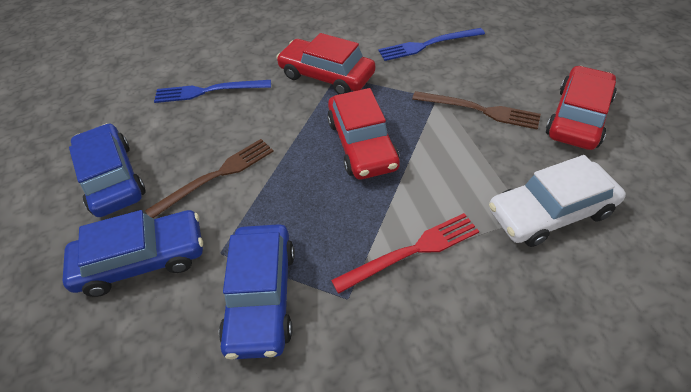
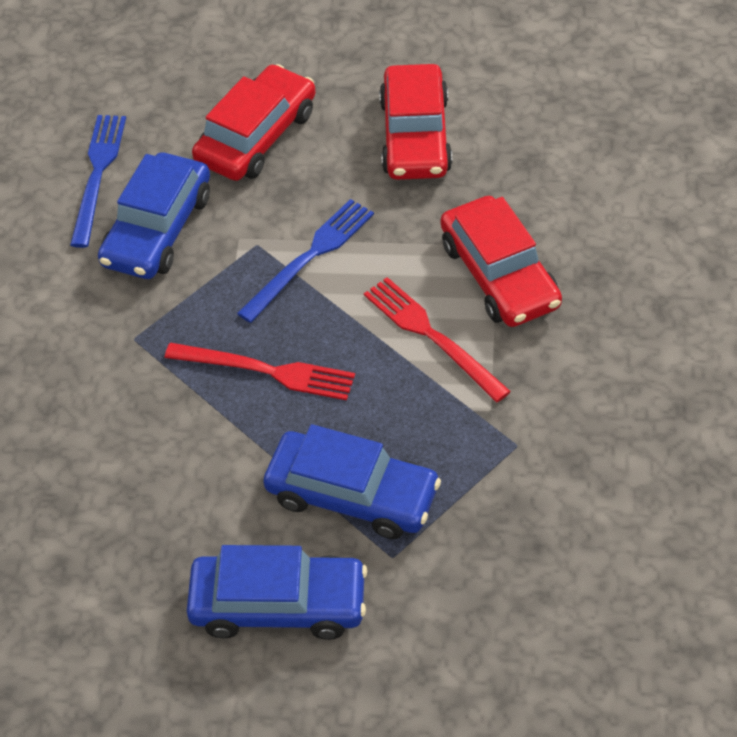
brown fork: 2 -> 0
red fork: 1 -> 2
white car: 1 -> 0

